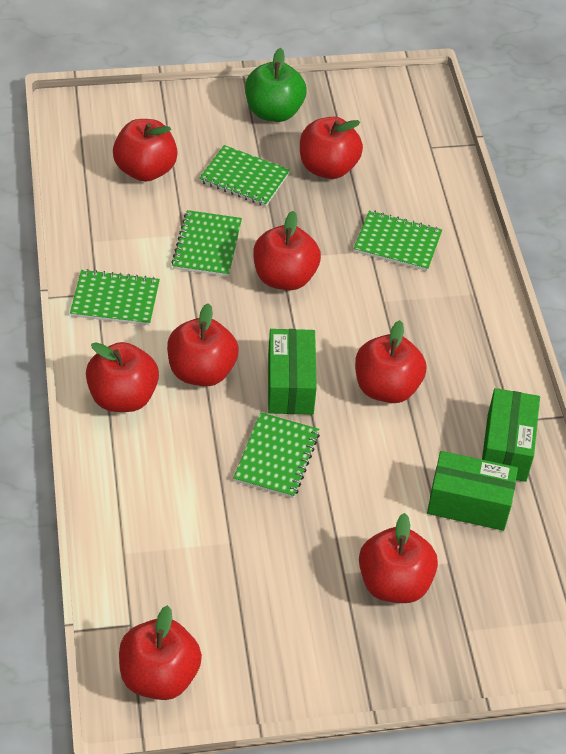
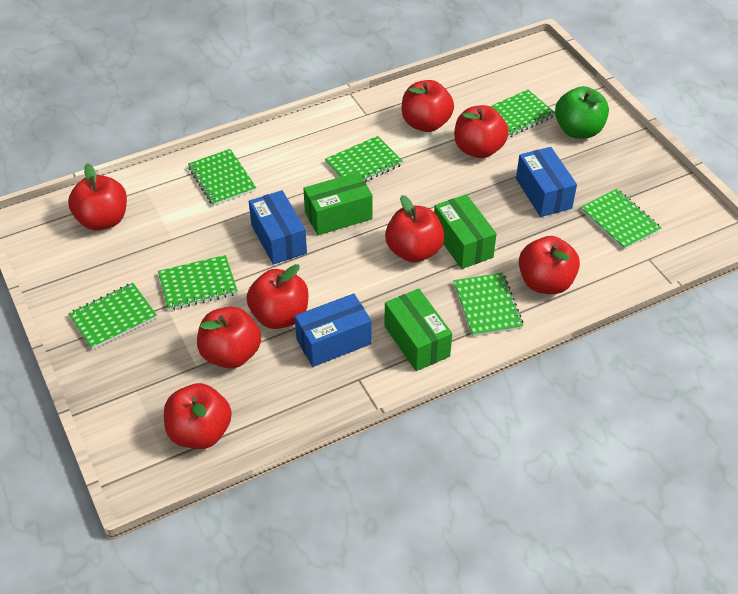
blue box: 0 -> 3
green notebook: 5 -> 7

